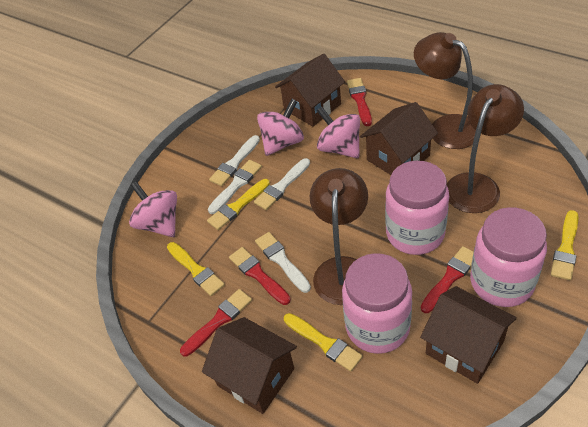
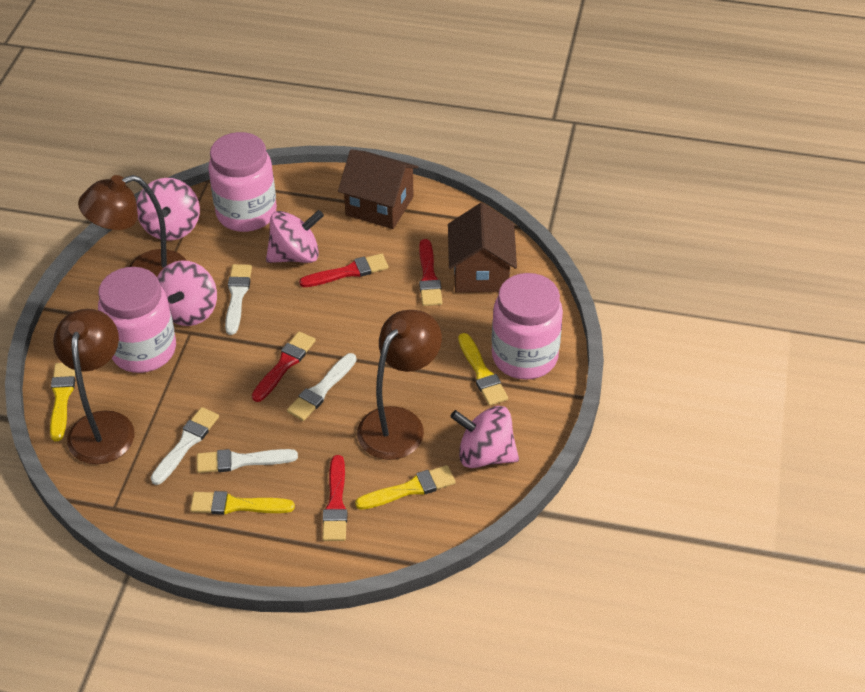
brown house: 4 -> 2
pink spinning top: 3 -> 4

